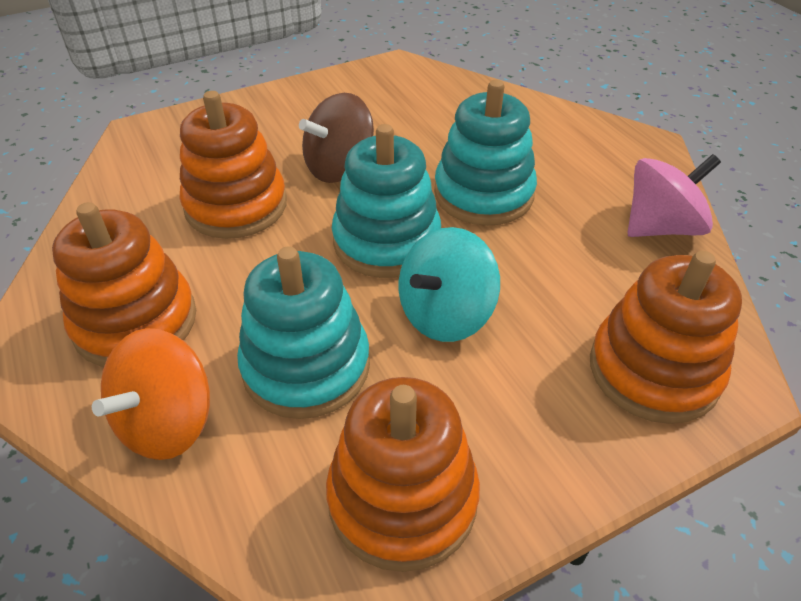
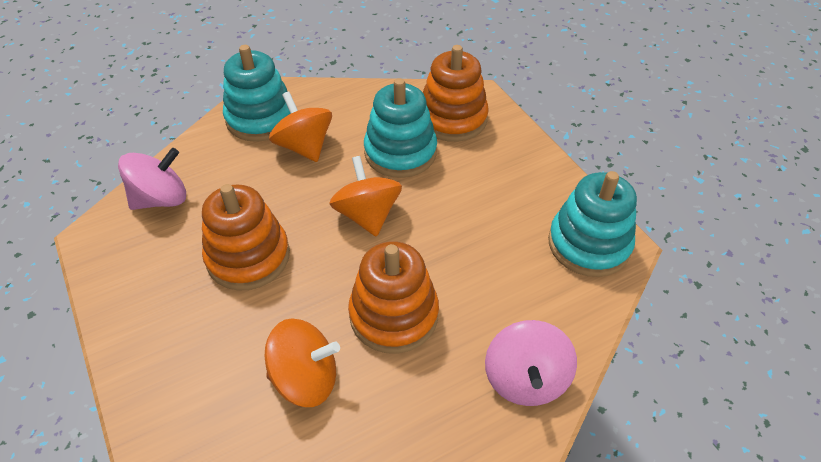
brown spinning top: 1 -> 0
orange spinning top: 1 -> 3
orange stacking toy: 4 -> 3
pink spinning top: 1 -> 2
turquoise spinning top: 1 -> 0

